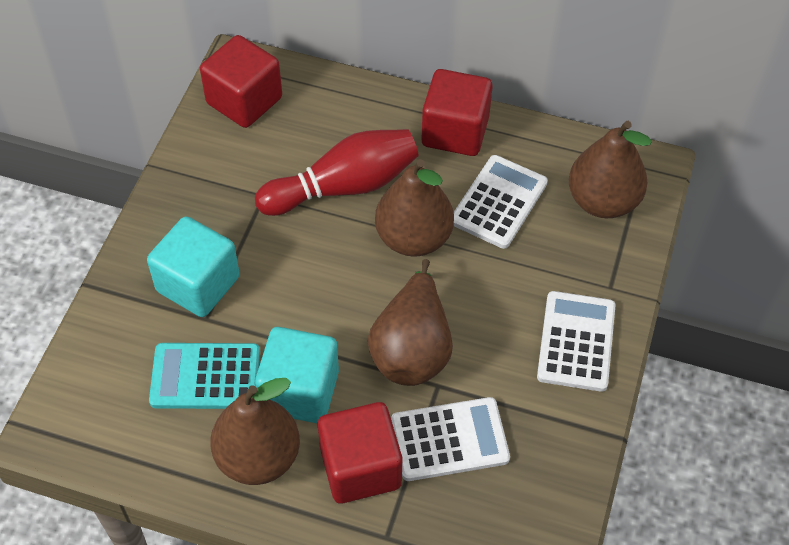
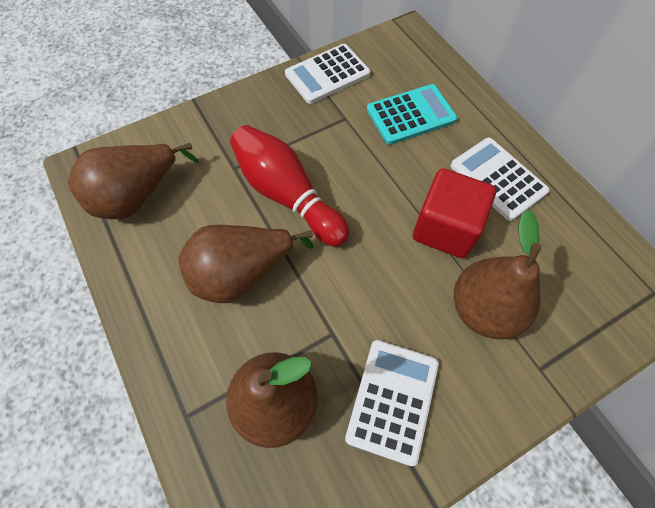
red cube: 3 -> 1
turquoise cube: 2 -> 0

